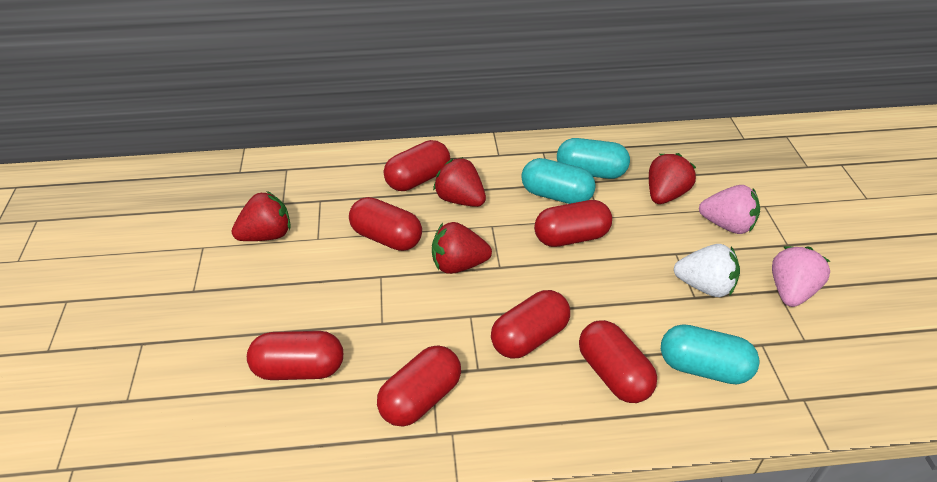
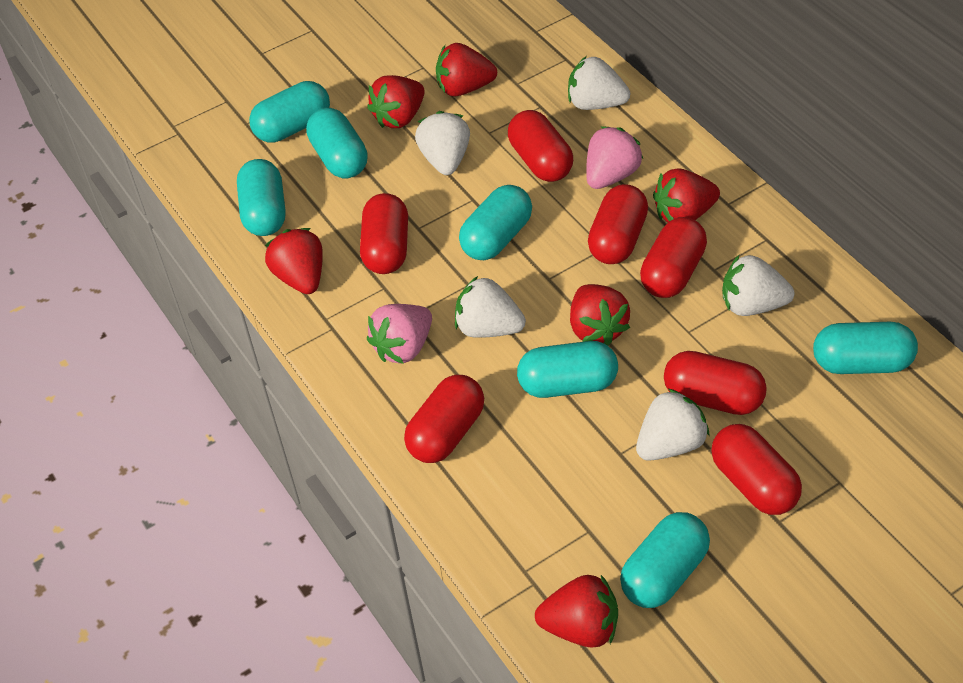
red strawberry: 4 -> 6
turquoise capsule: 3 -> 7
white strawberry: 1 -> 5

